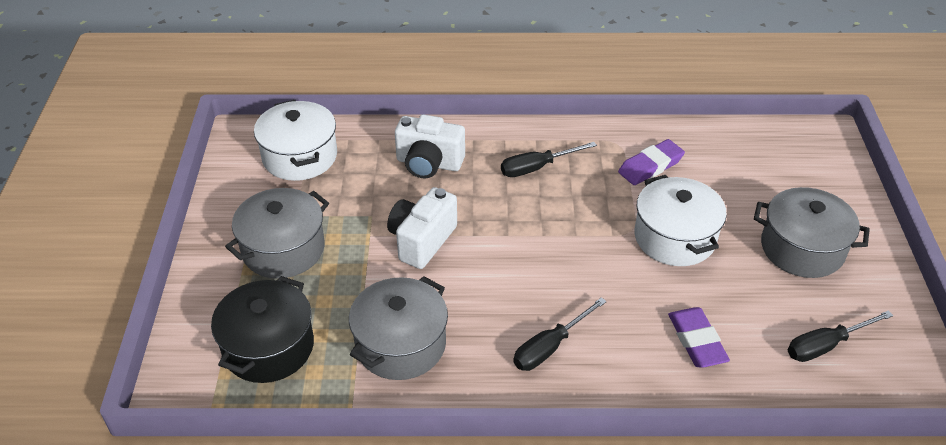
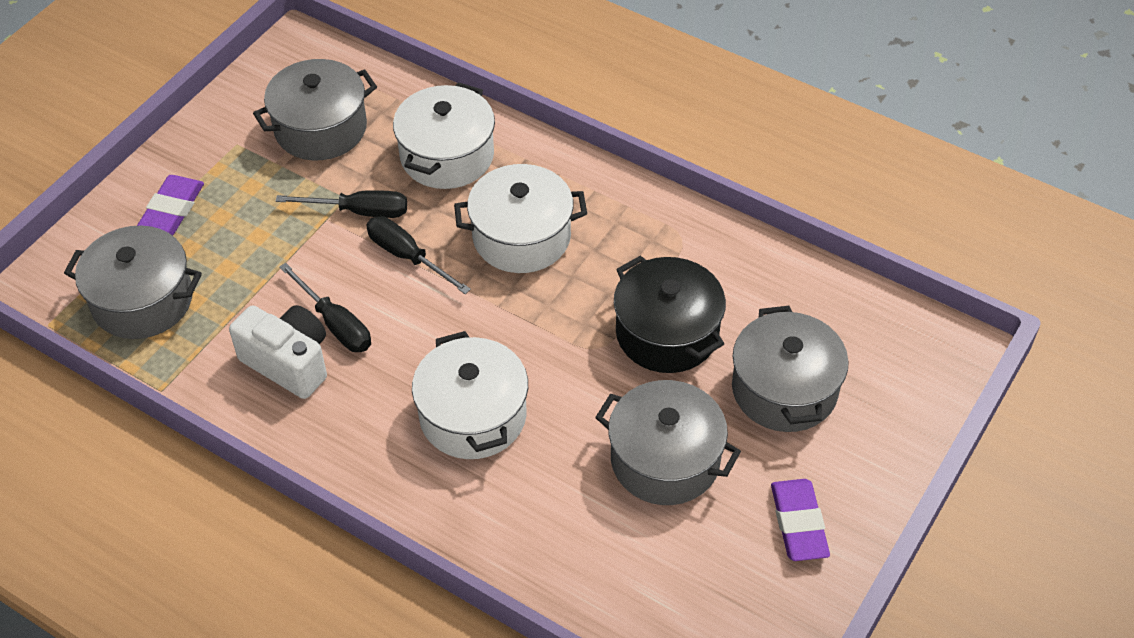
grey pot: 3 -> 4
white camera: 2 -> 1
white pot: 2 -> 3

